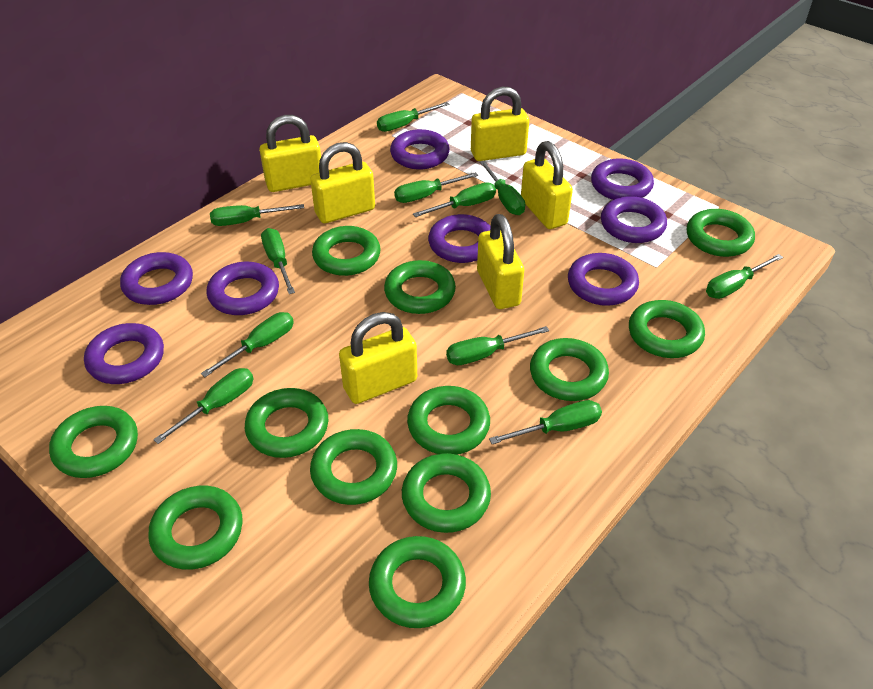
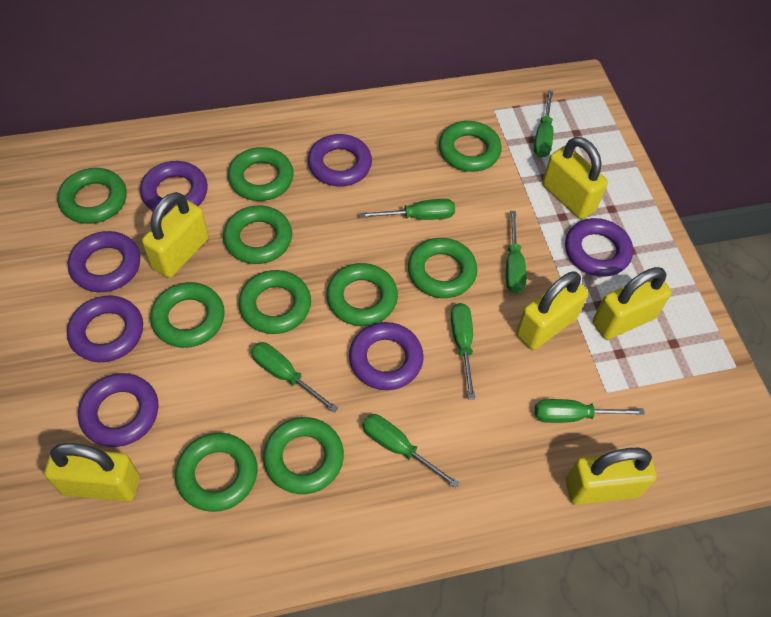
green ring: 12 -> 10
green screwdriver: 11 -> 7
purple ring: 8 -> 7

